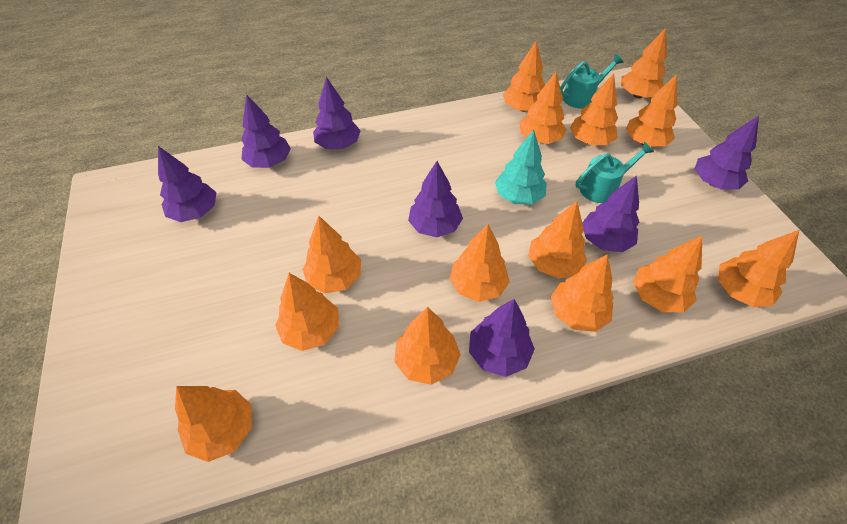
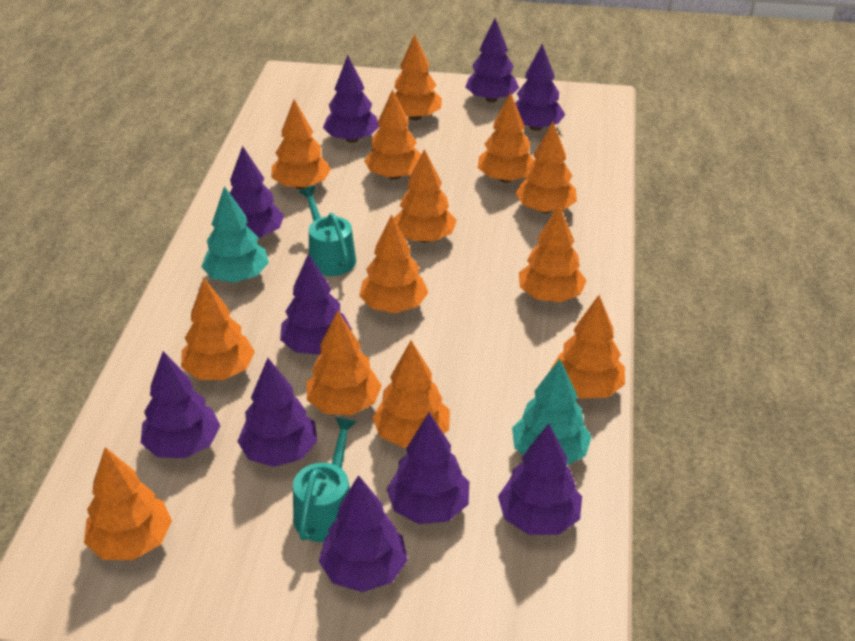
orange tree: 14 -> 13
purple tree: 7 -> 10
turquoise tree: 1 -> 2

